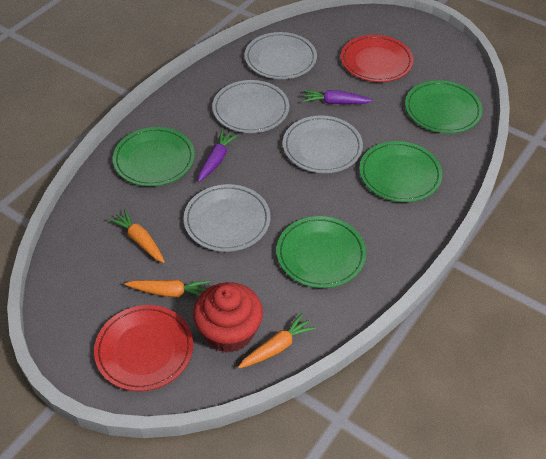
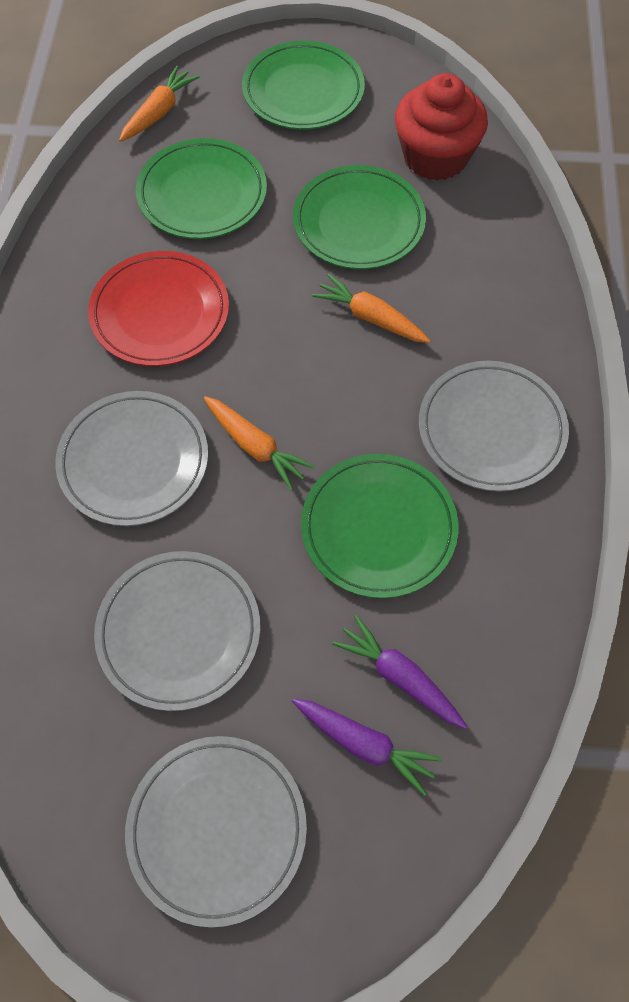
red plate: 2 -> 1

